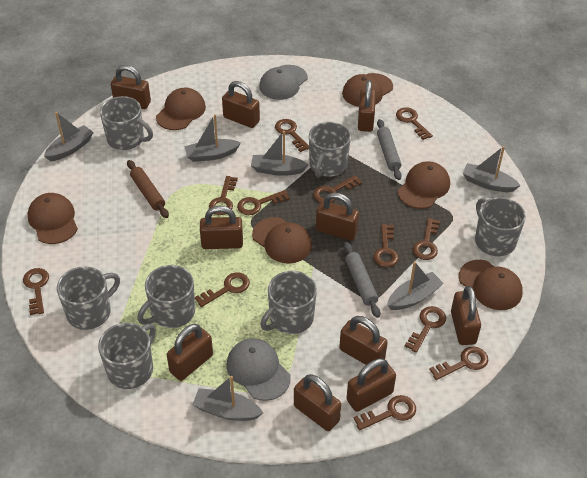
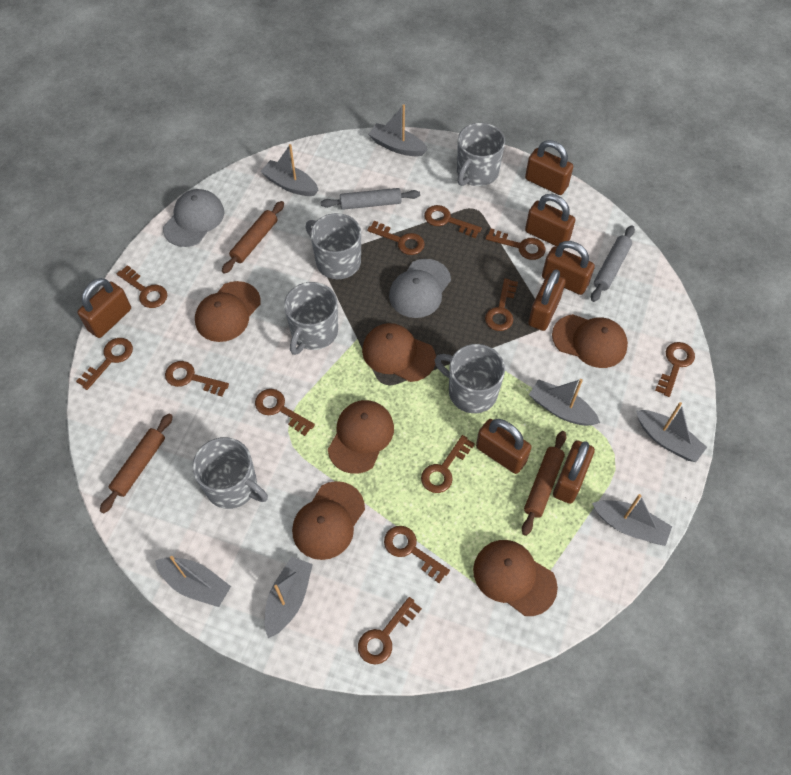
brown padlock: 10 -> 7
brown rolling pin: 1 -> 3
grey boat: 6 -> 7
grey mug: 7 -> 5

